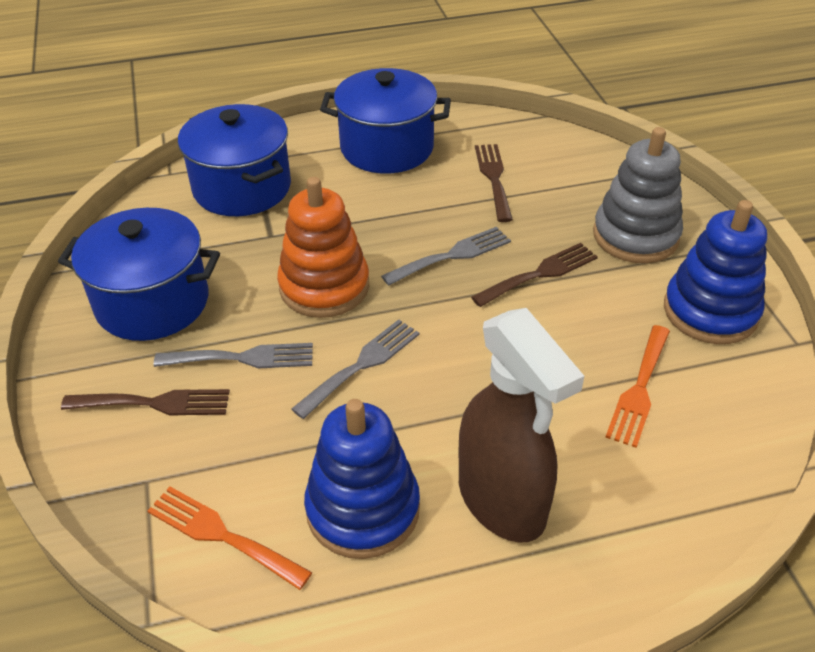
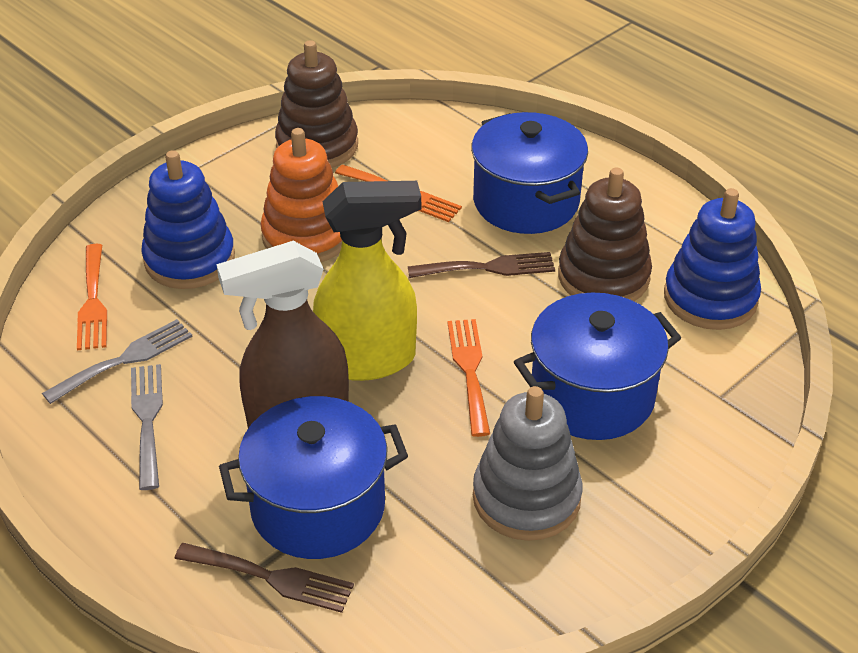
brown fork: 3 -> 2
brown stacking toy: 0 -> 2
grey fork: 3 -> 2
orange fork: 2 -> 3
yellow spray bottle: 0 -> 1

